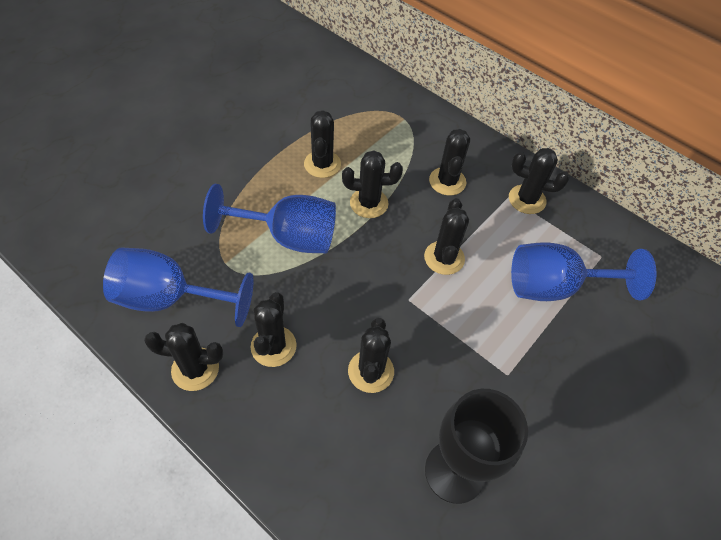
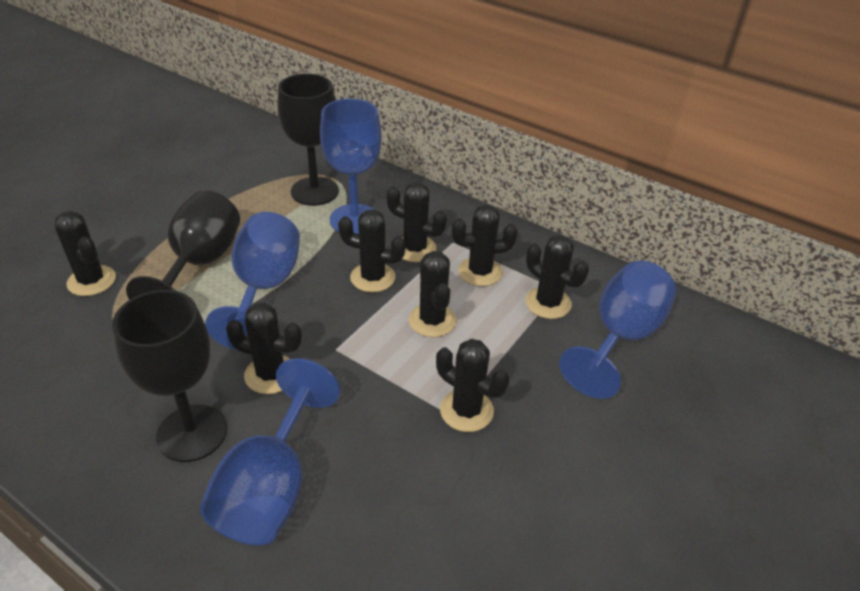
black goblet: 1 -> 3
blue goblet: 3 -> 4

